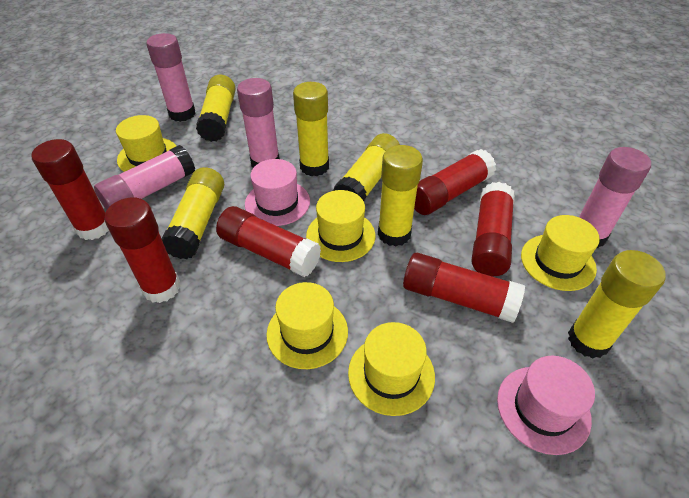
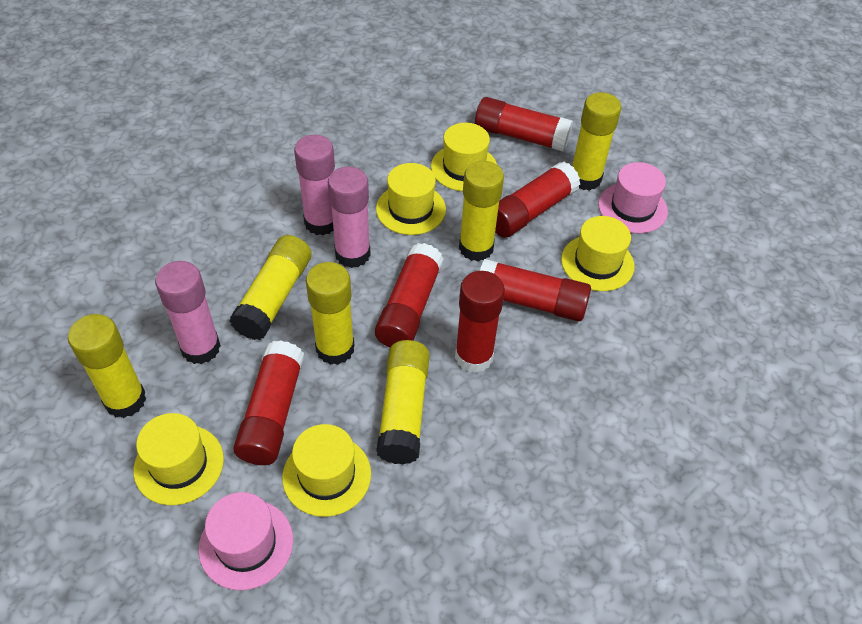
pink glue stick: 4 -> 3

